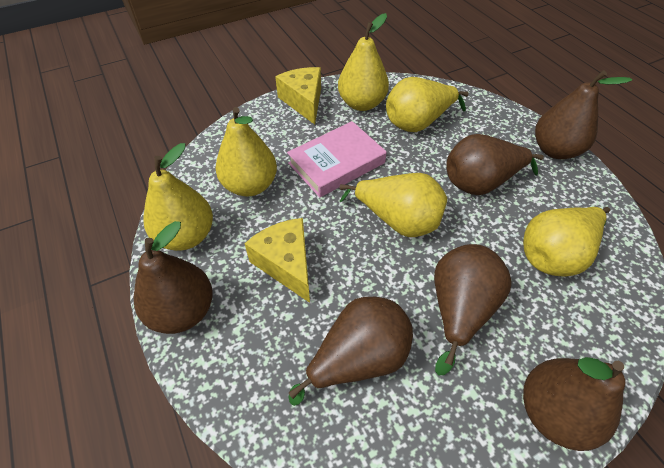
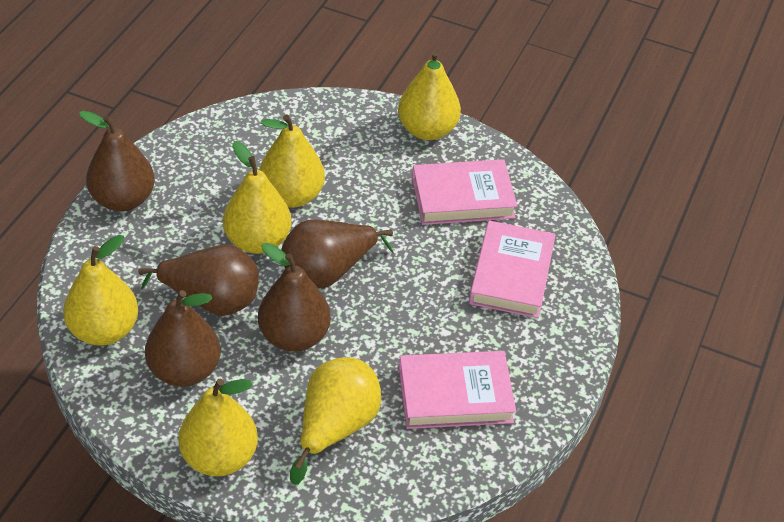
brown pear: 6 -> 5
pink book: 1 -> 3
yellow cheese: 2 -> 0

